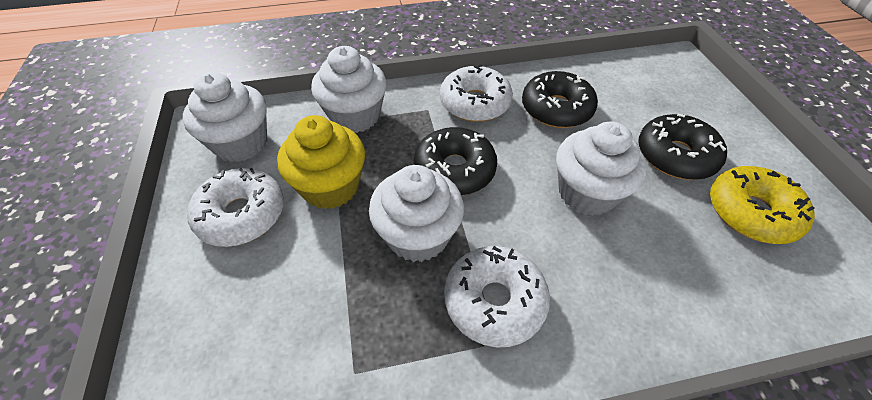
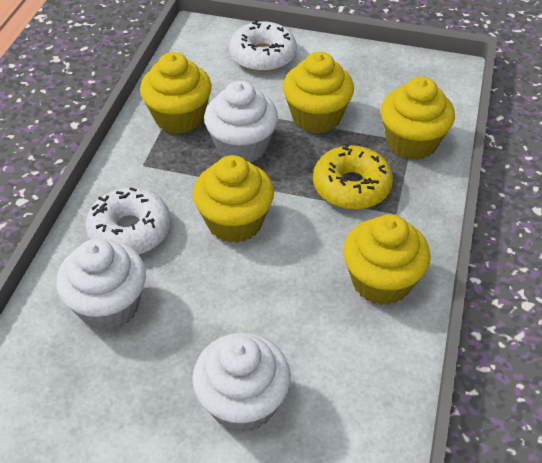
black donut: 3 -> 0
white cupcake: 4 -> 3
white donut: 3 -> 2
yellow cupcake: 1 -> 5

